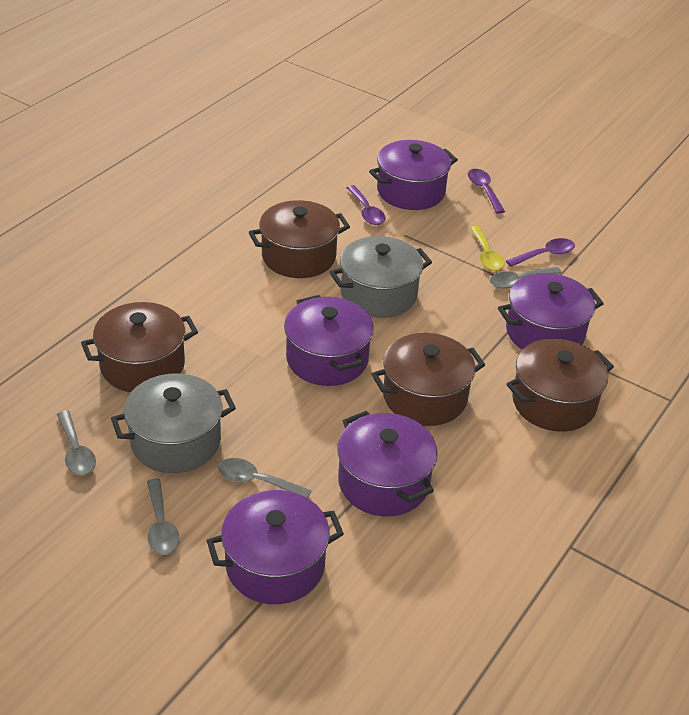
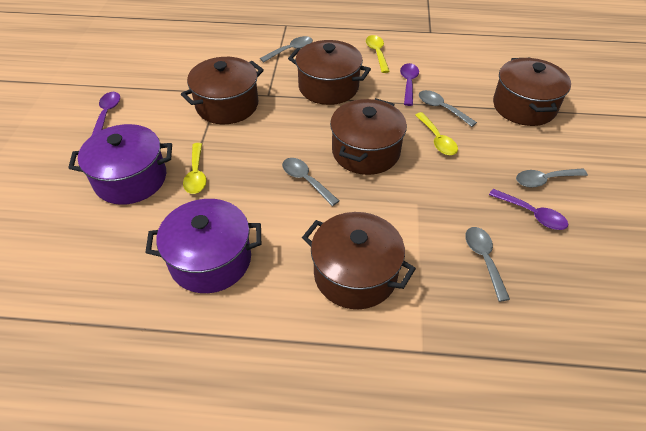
brown pot: 4 -> 5
grey pot: 2 -> 0
grey spoon: 4 -> 5
purple pot: 5 -> 2
yellow spoon: 1 -> 3

